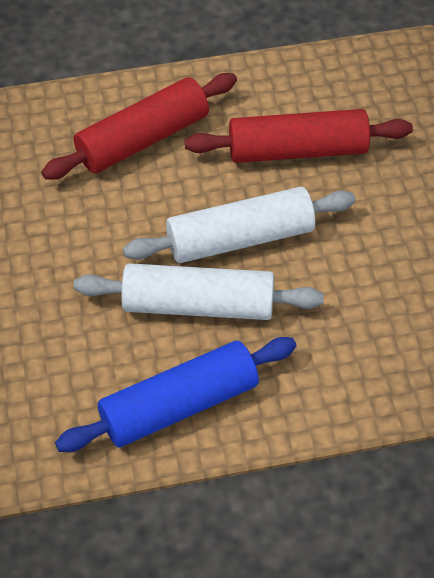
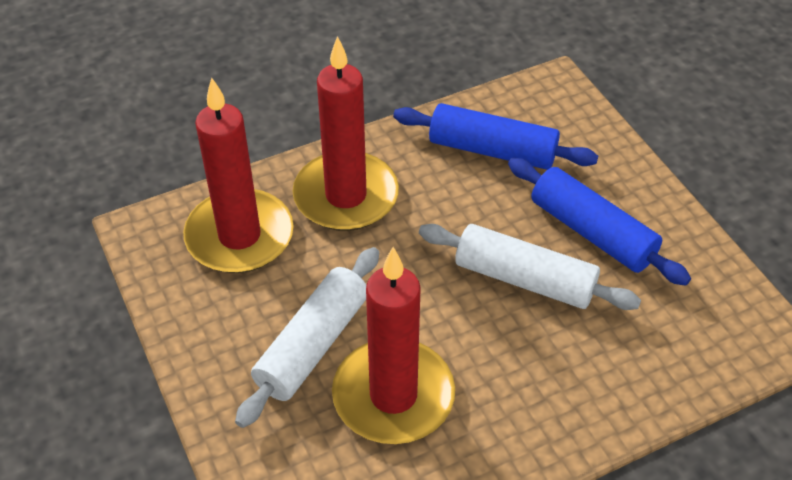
blue rolling pin: 1 -> 2
red candle: 0 -> 3
red rolling pin: 2 -> 0

